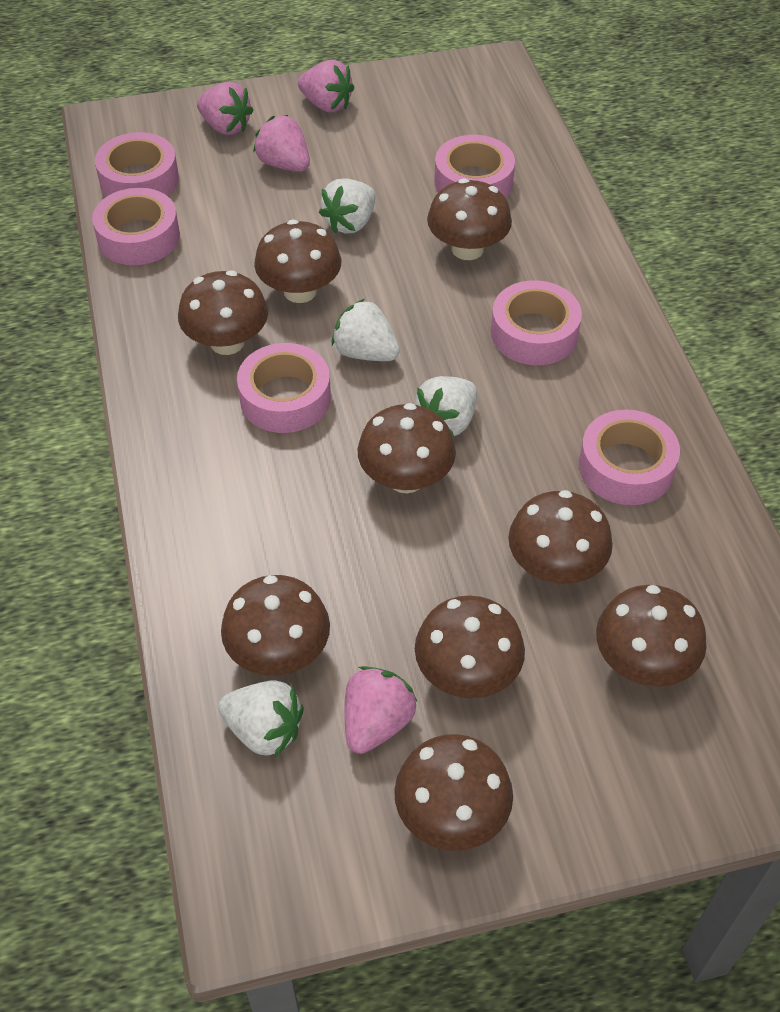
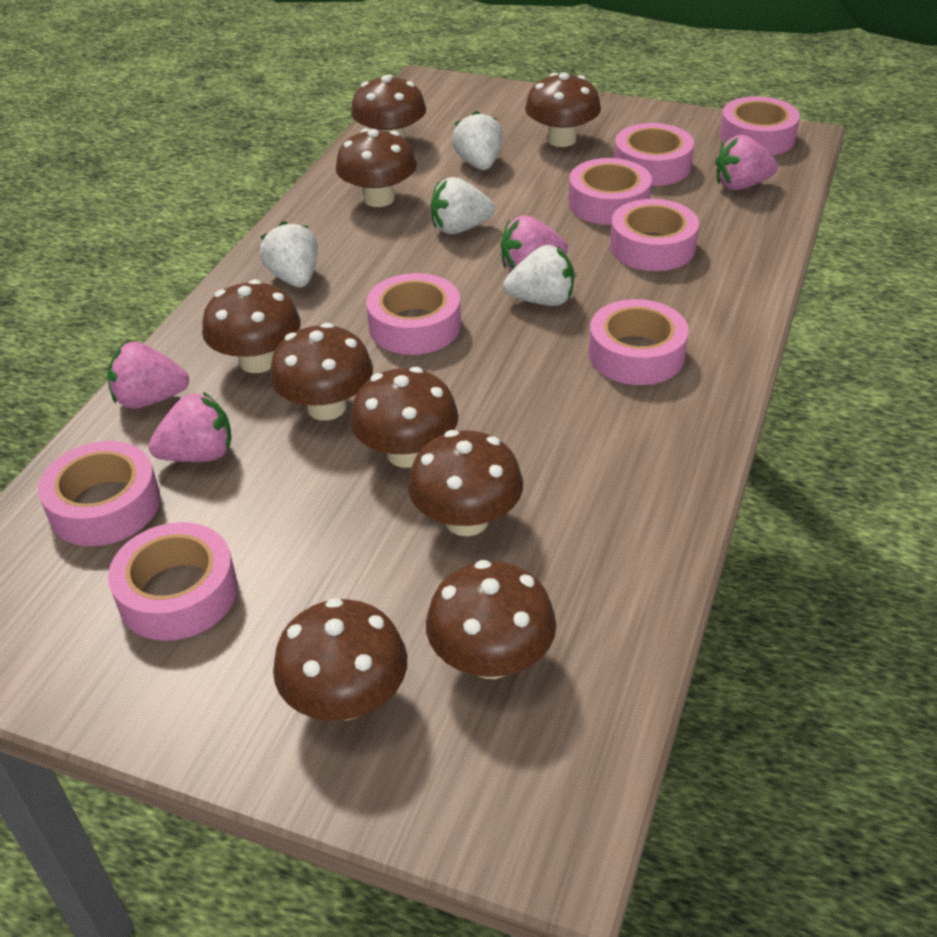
pink tape: 6 -> 8

